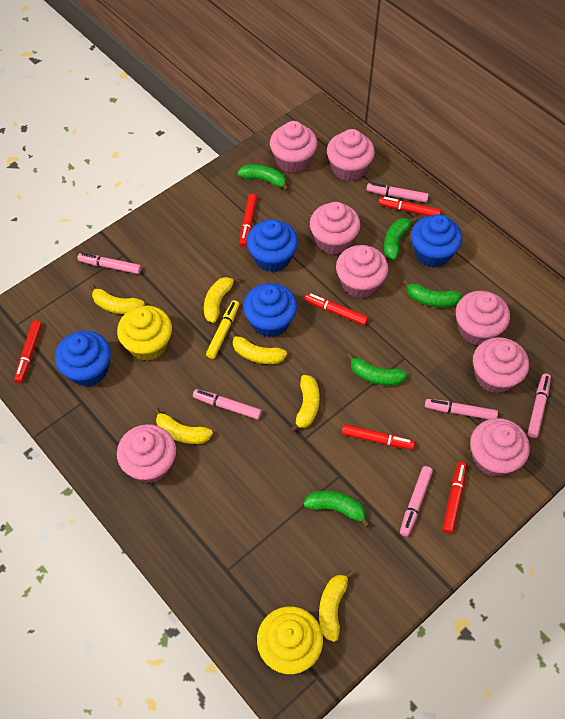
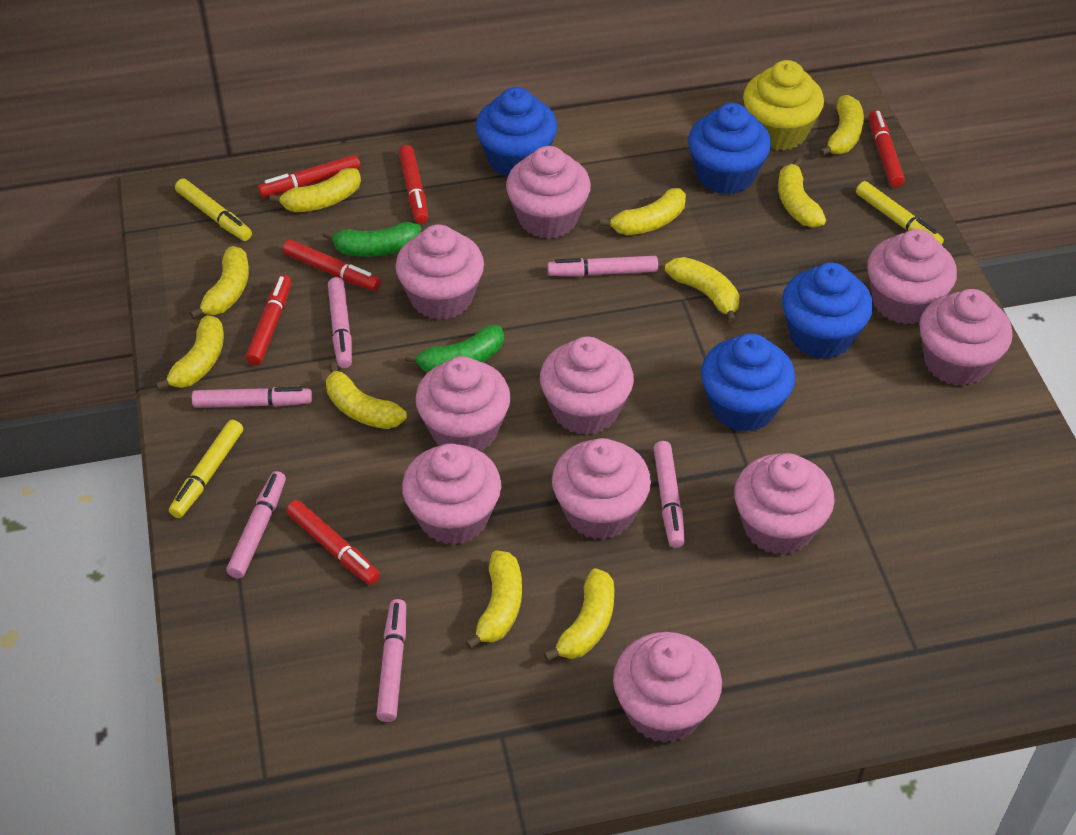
green banana: 5 -> 2
pink cupcake: 8 -> 10
yellow banana: 6 -> 10
yellow cupcake: 2 -> 1
yellow marker: 1 -> 3

